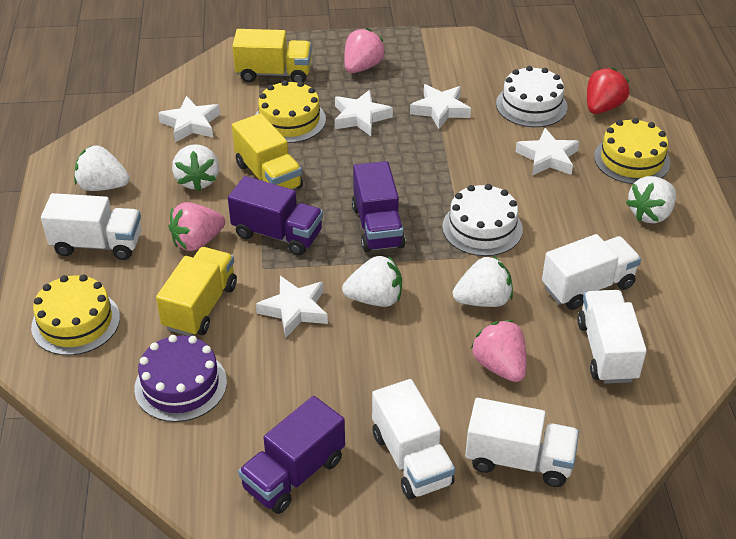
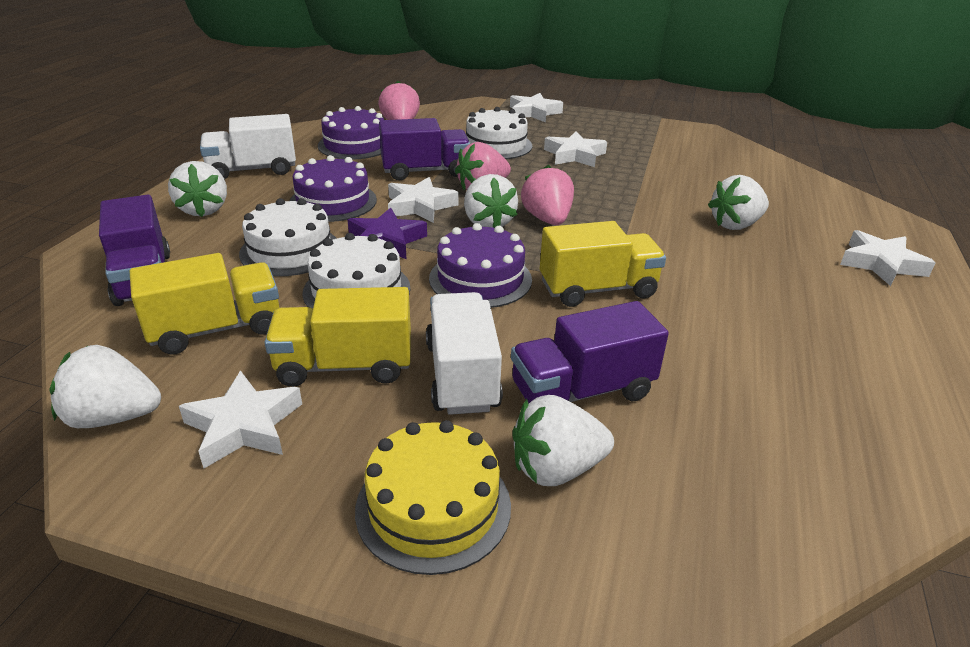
purple cake: 1 -> 3
purple star: 0 -> 1
red strawberry: 1 -> 0
white cake: 2 -> 3
white truck: 5 -> 2
yellow cake: 3 -> 1

